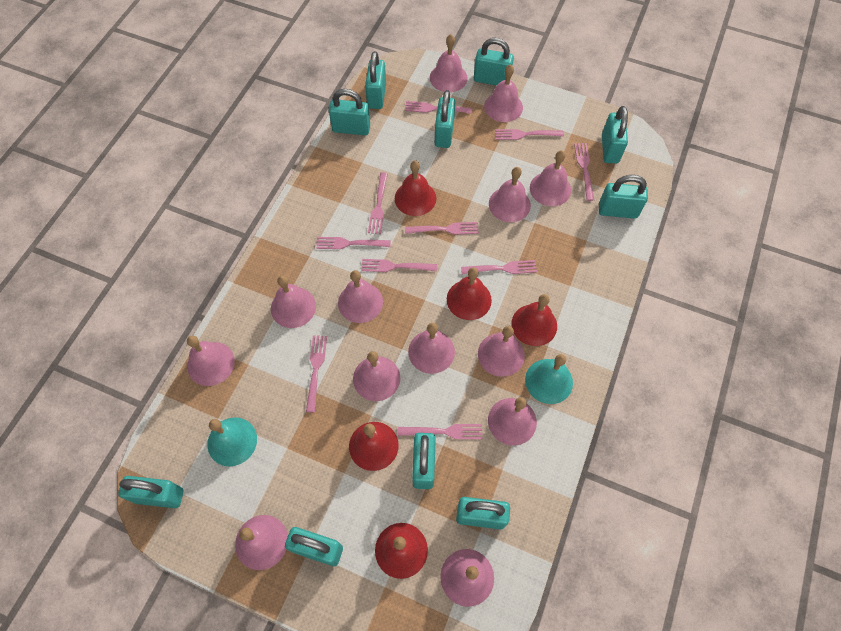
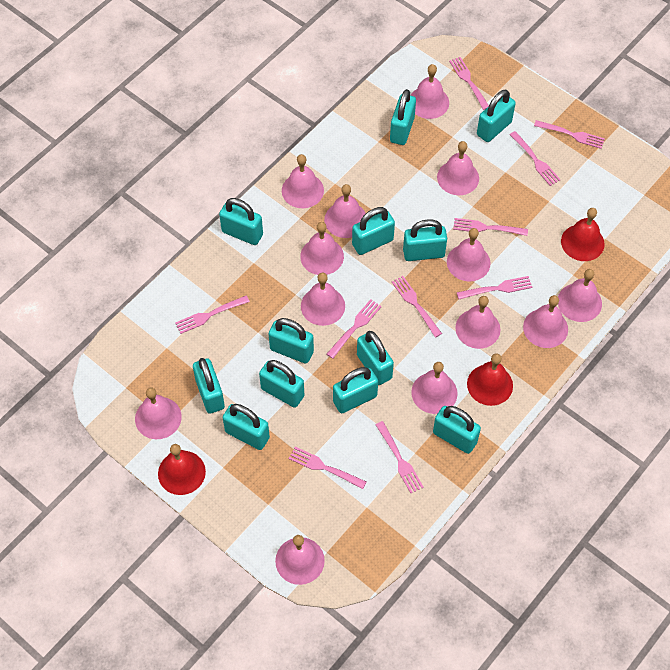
red bell: 5 -> 3
turquoise bell: 2 -> 0
turquoise padlock: 10 -> 12

